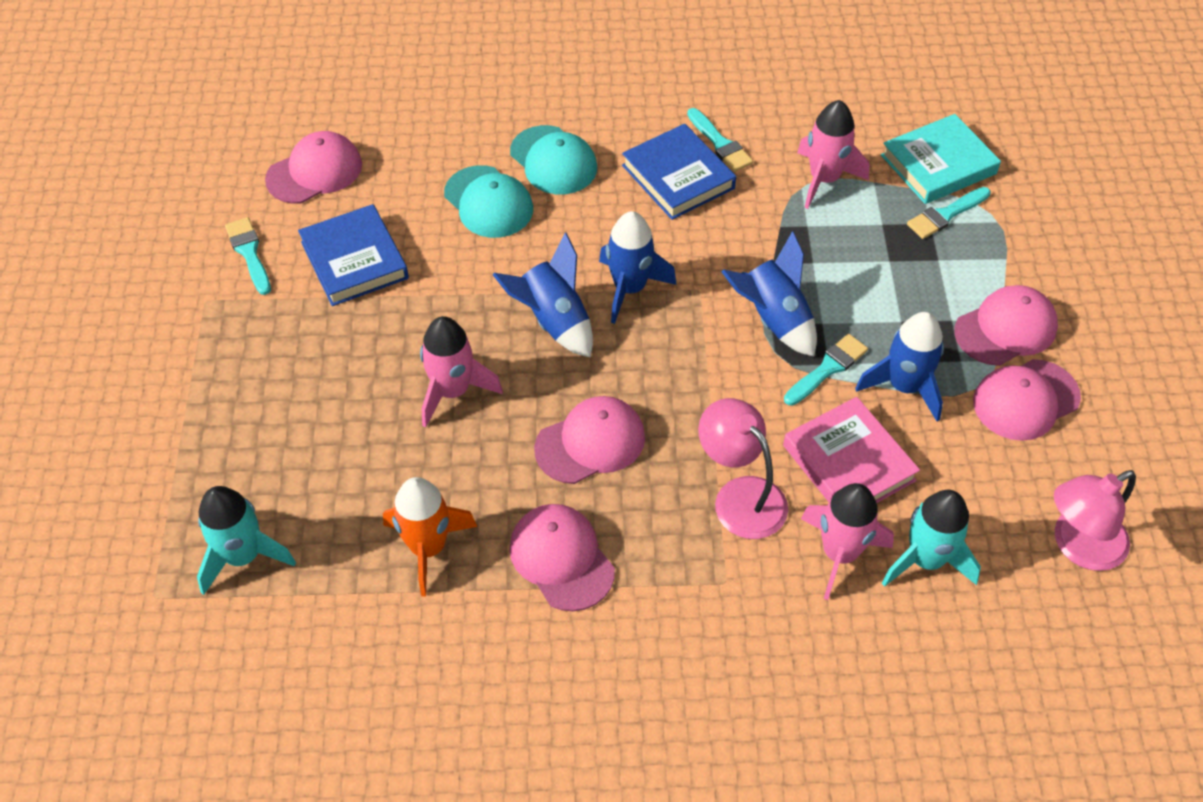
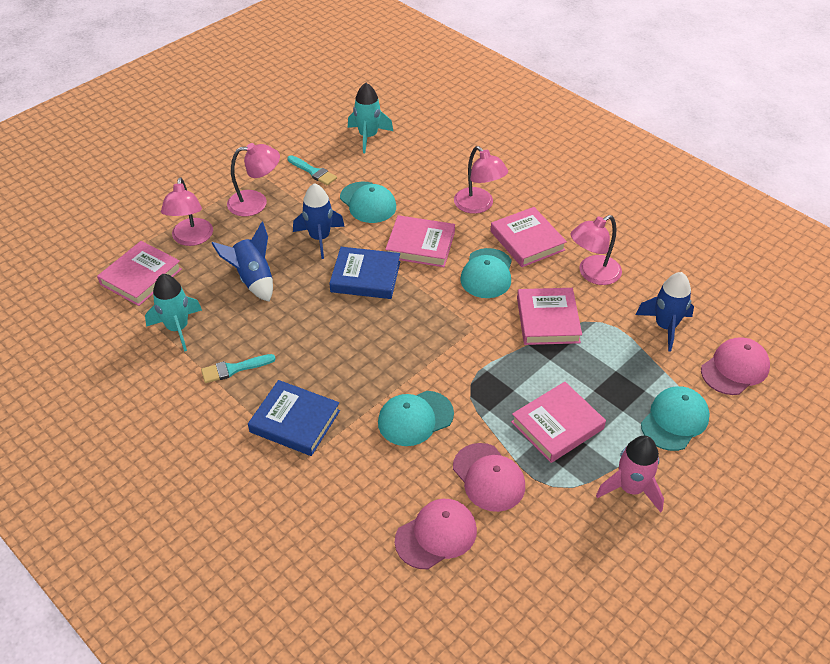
blue rocket: 4 -> 3
orange rocket: 1 -> 0
pink book: 1 -> 5
pink cap: 5 -> 3
pink lamp: 2 -> 4
pink rocket: 3 -> 1
turquoise book: 1 -> 0
turquoise brush: 4 -> 2
turquoise cap: 2 -> 4

